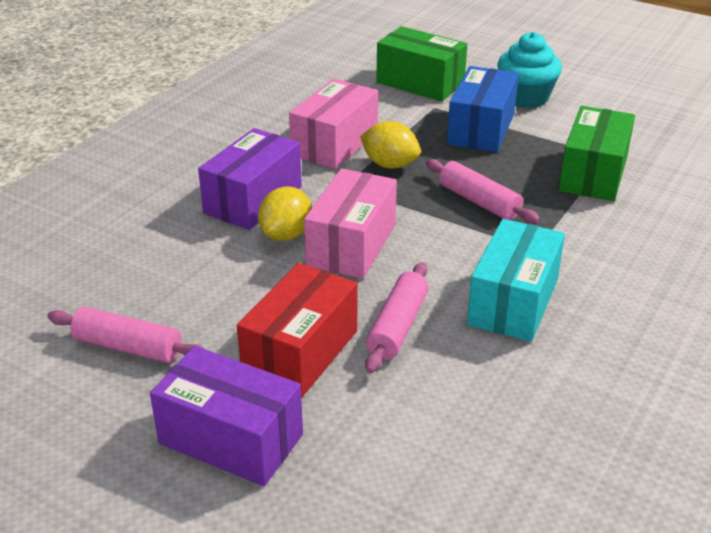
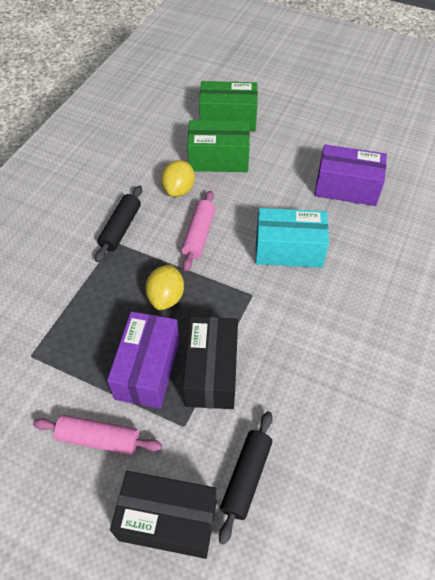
black box: 0 -> 2
black rolling pin: 0 -> 2
blue box: 1 -> 0
pink box: 2 -> 0
pink rolling pin: 3 -> 2
red box: 1 -> 0
turquoise cupcake: 1 -> 0

